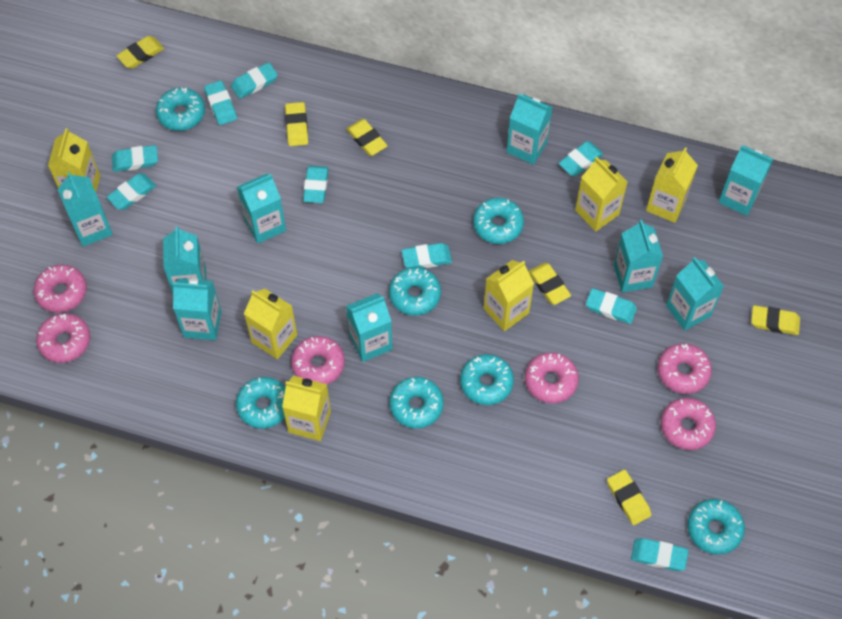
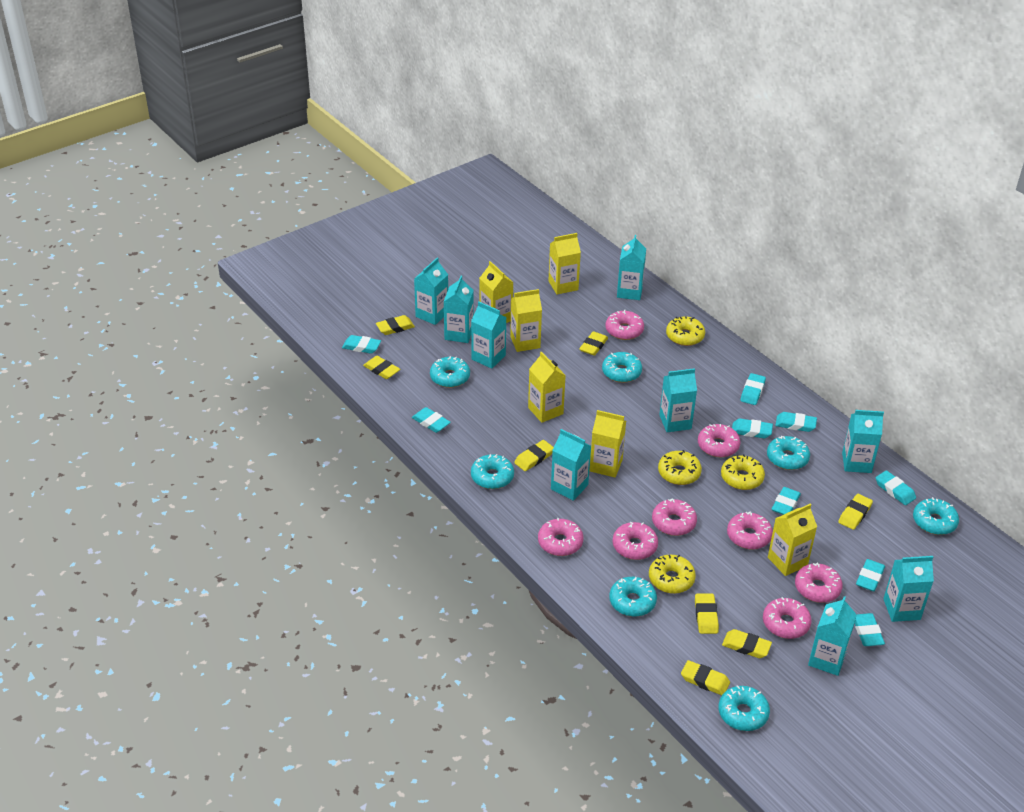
pink donut: 6 -> 8
yellow donut: 0 -> 4
yellow eraser: 6 -> 8

